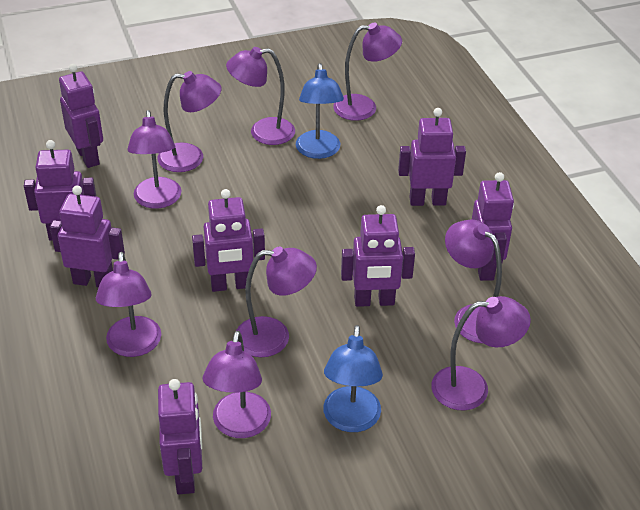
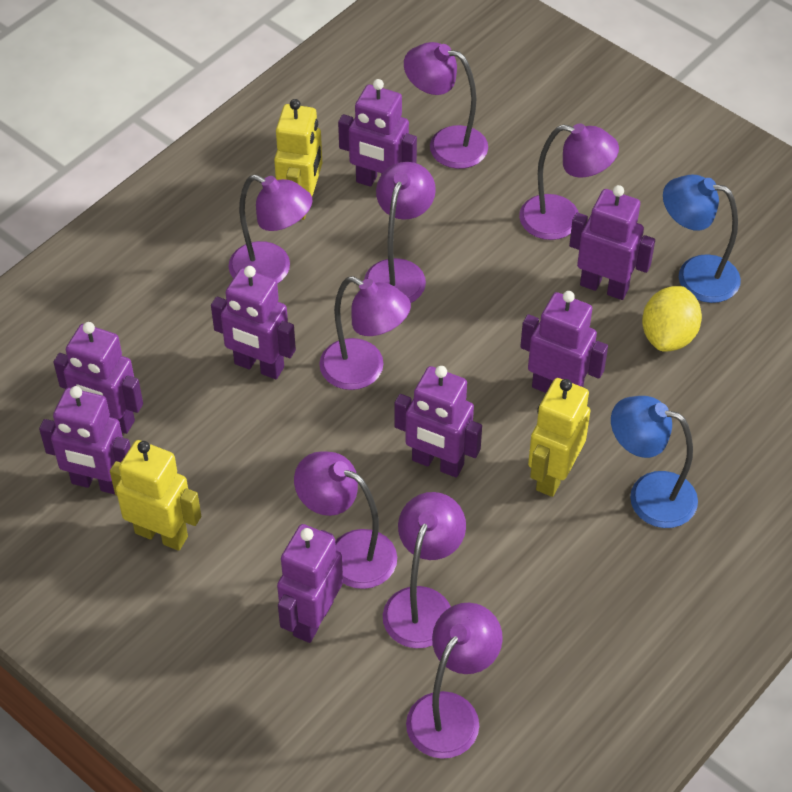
purple lamp: 9 -> 8
yellow lemon: 0 -> 1
yellow robot: 0 -> 3

